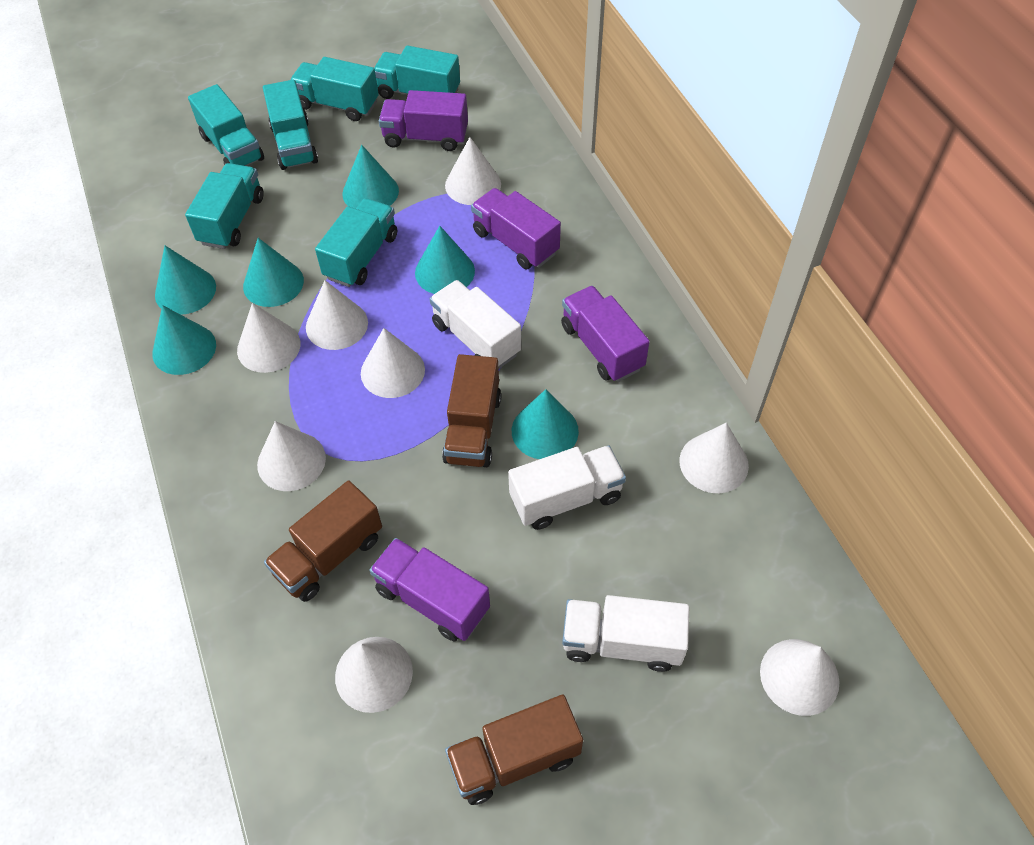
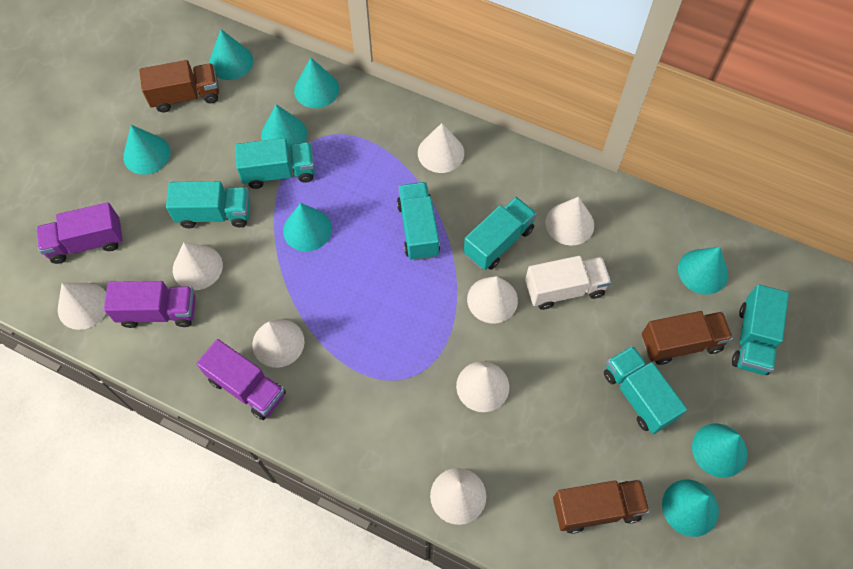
purple truck: 4 -> 3
turquoise cone: 6 -> 8
white truck: 3 -> 1

